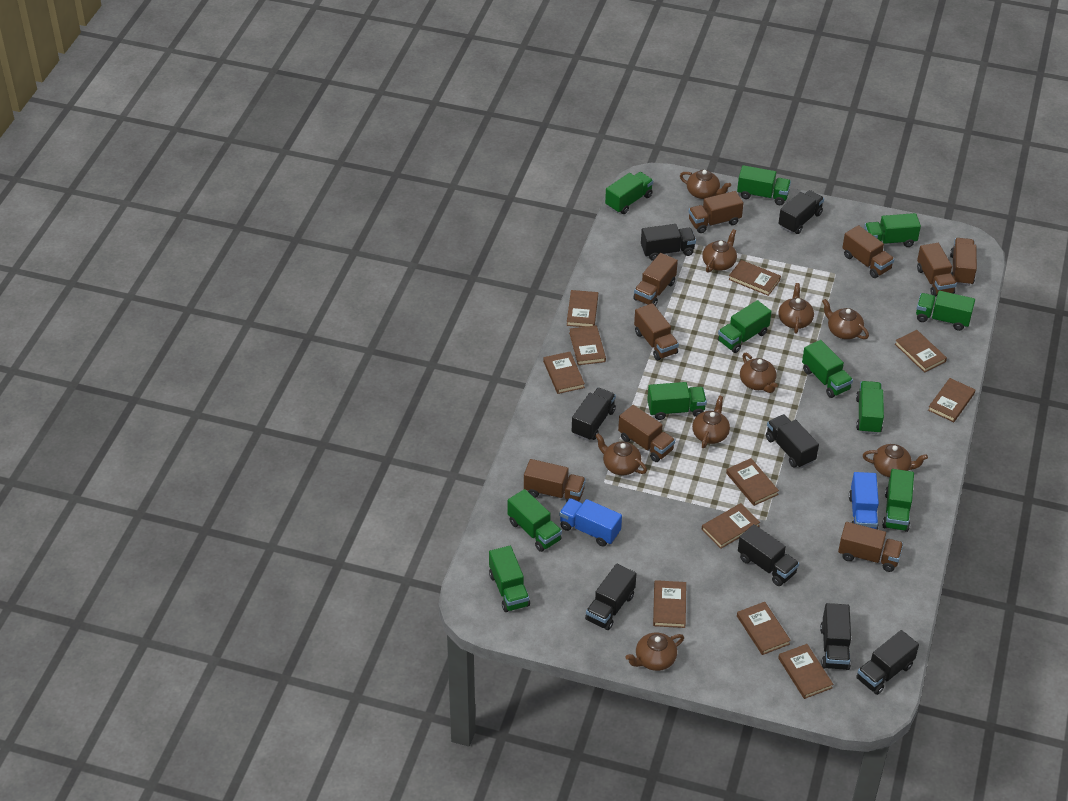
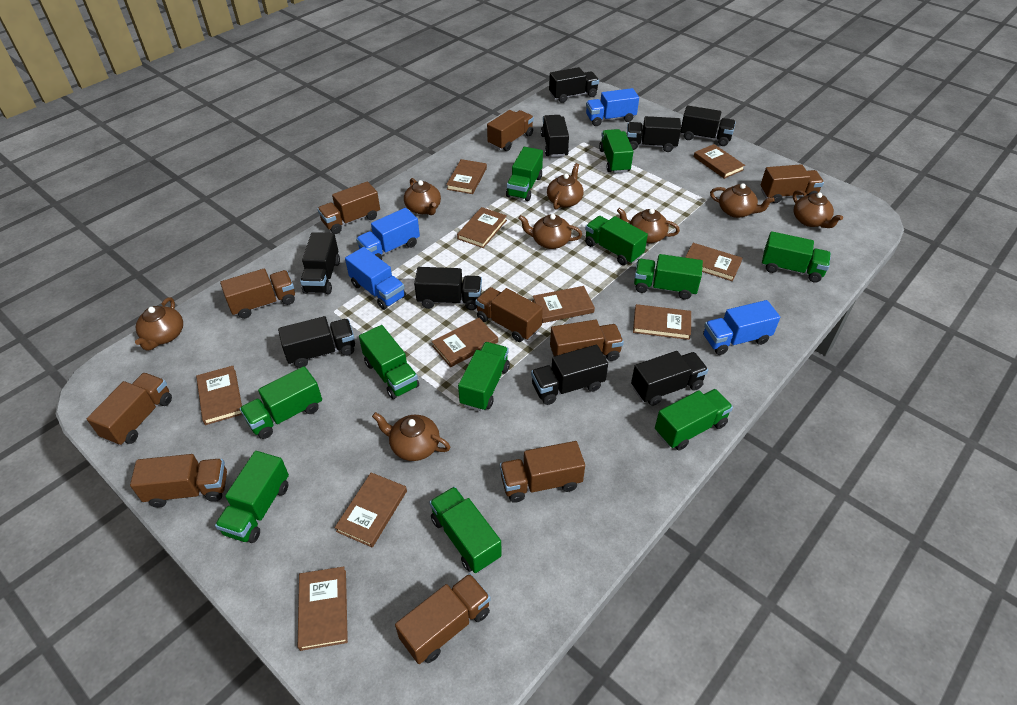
black truck: 8 -> 9
blue truck: 2 -> 4
brown book: 11 -> 10
brown teapot: 9 -> 8
brown truck: 9 -> 10

